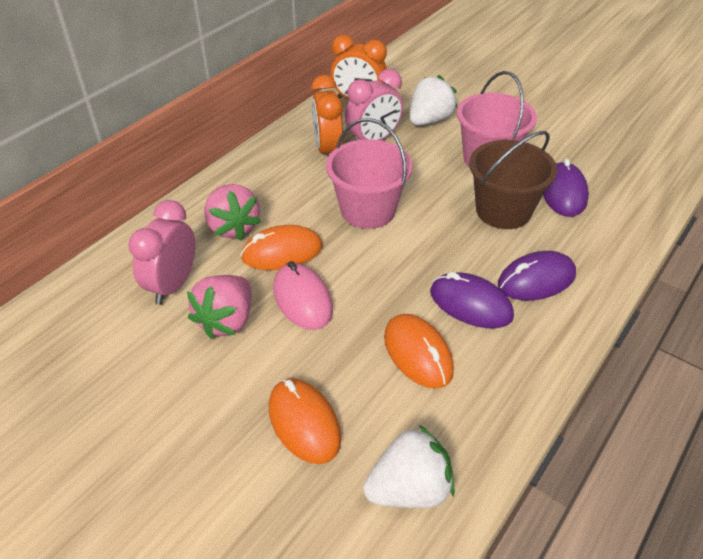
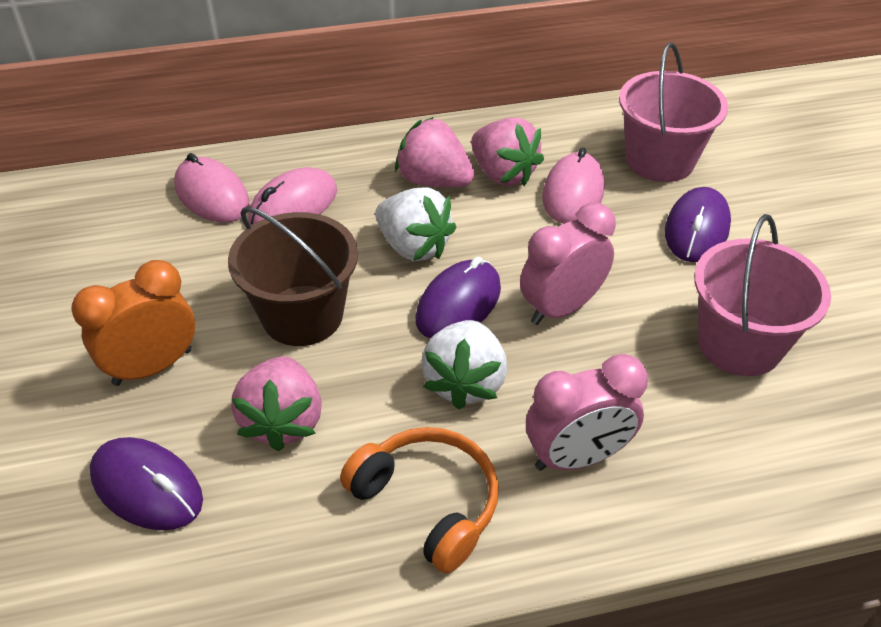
orange clock: 2 -> 1
orange headphones: 0 -> 1
orange mouse: 3 -> 0
pink mouse: 1 -> 3
pink strawberry: 2 -> 3

